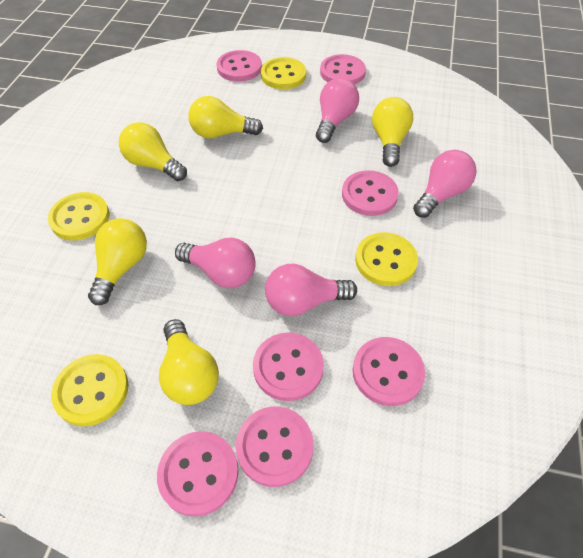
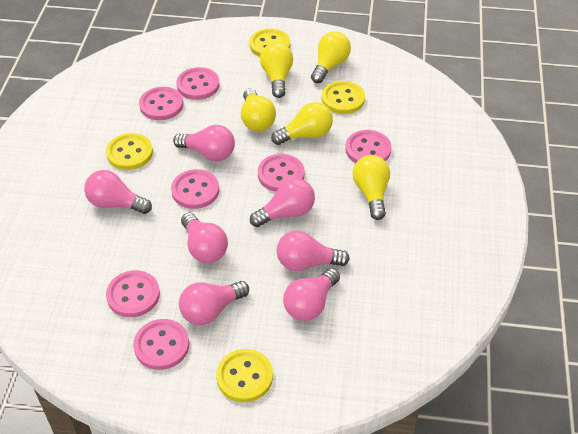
pink light bulb: 4 -> 7

